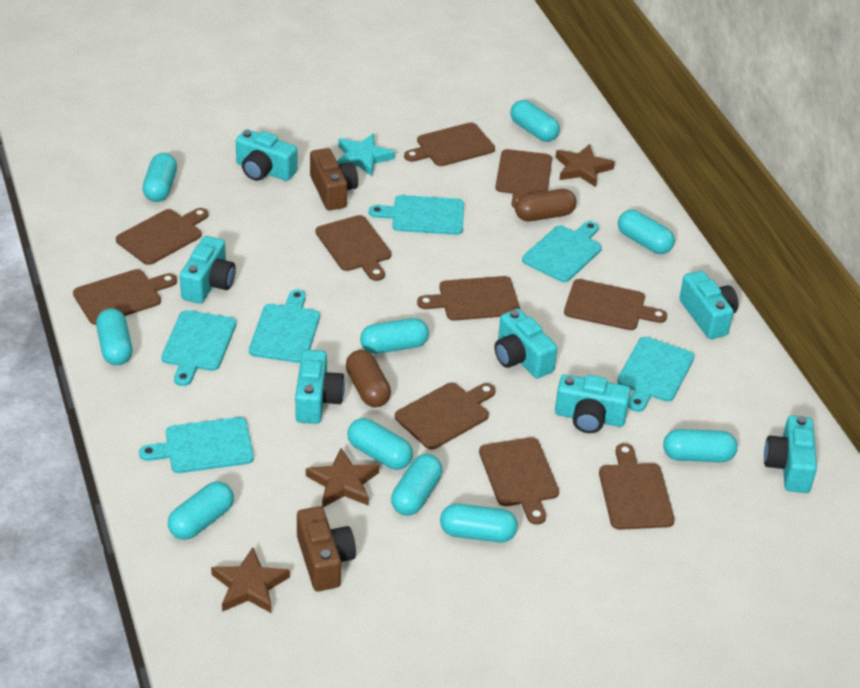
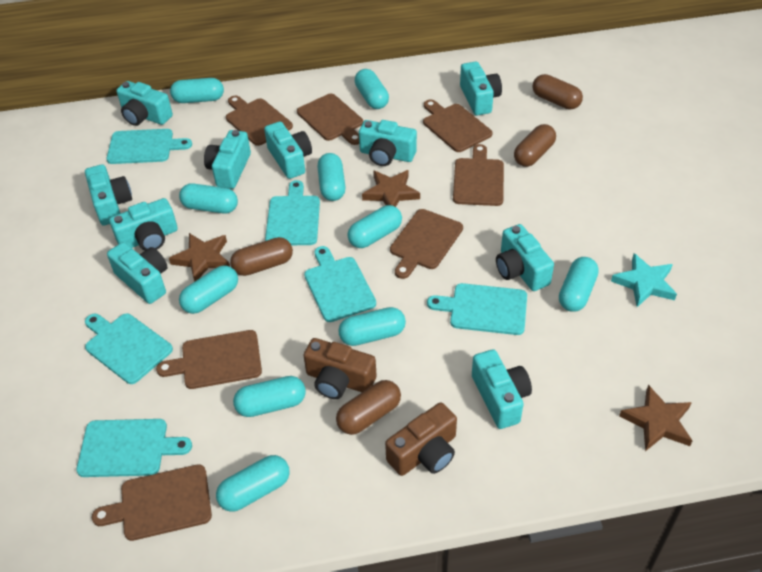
brown capsule: 2 -> 4
brown cutting board: 10 -> 7
turquoise camera: 7 -> 10

